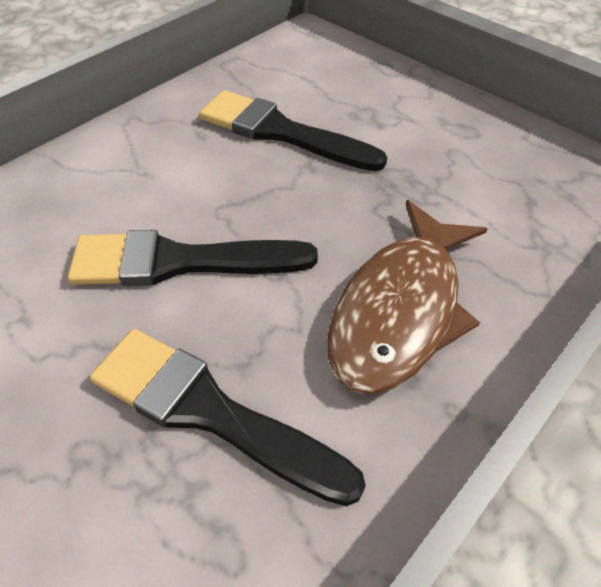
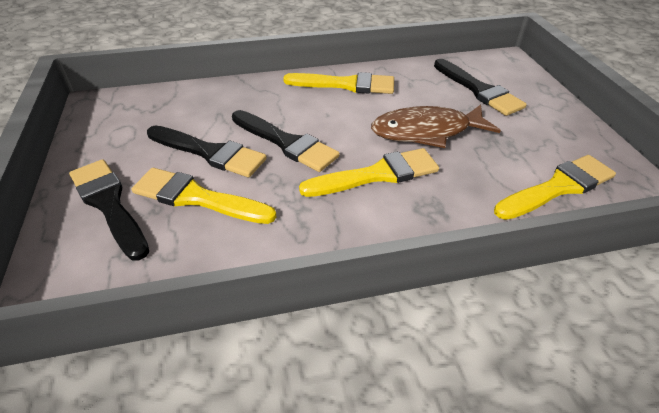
black brush: 3 -> 4
yellow brush: 0 -> 4

